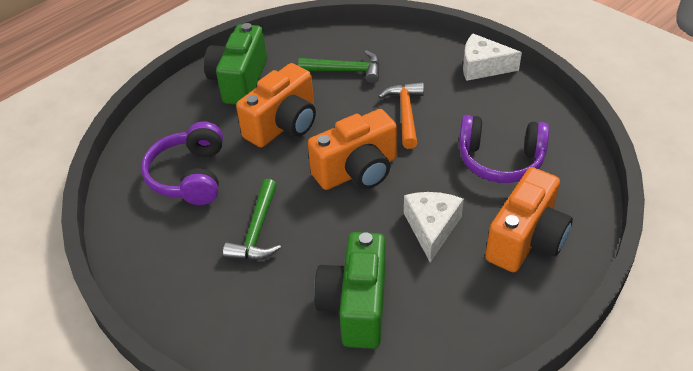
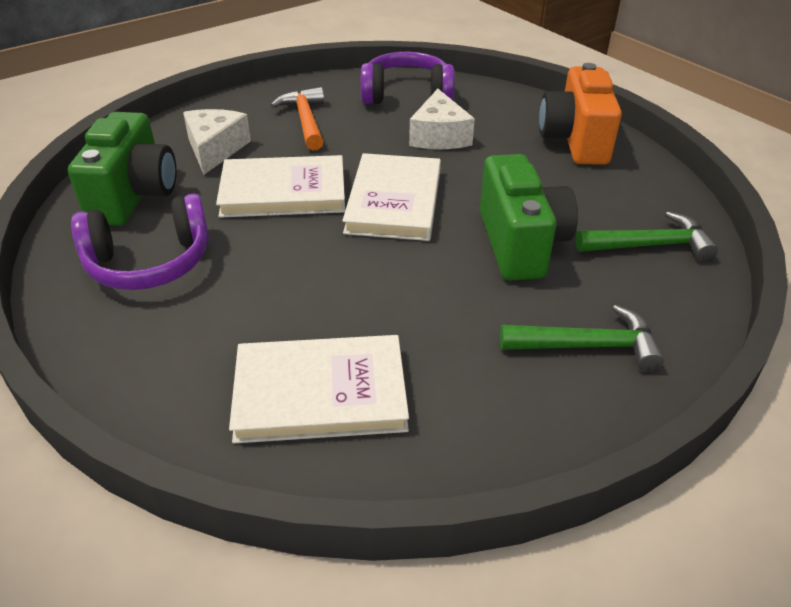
orange camera: 3 -> 1
white book: 0 -> 3

